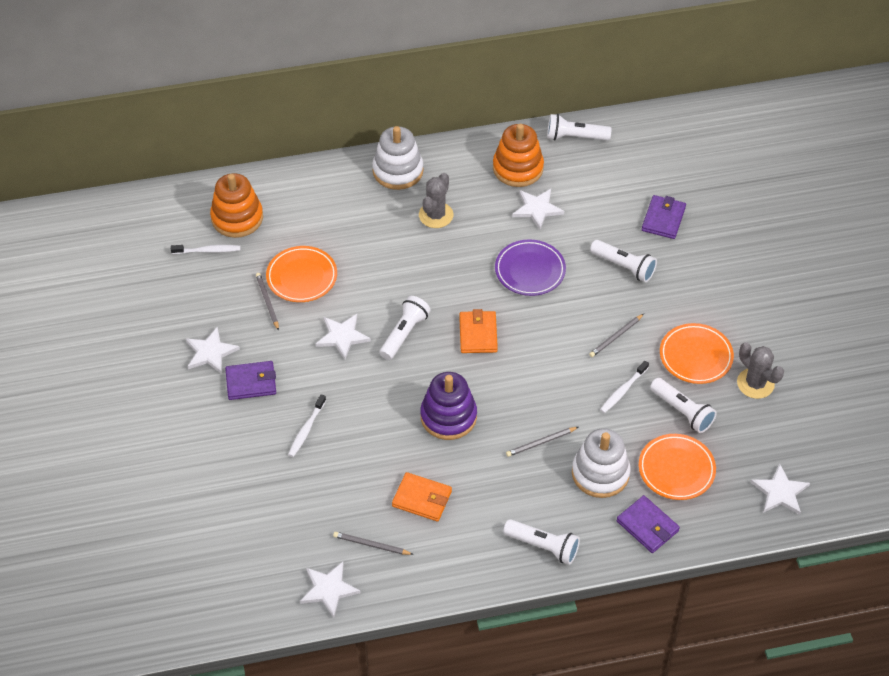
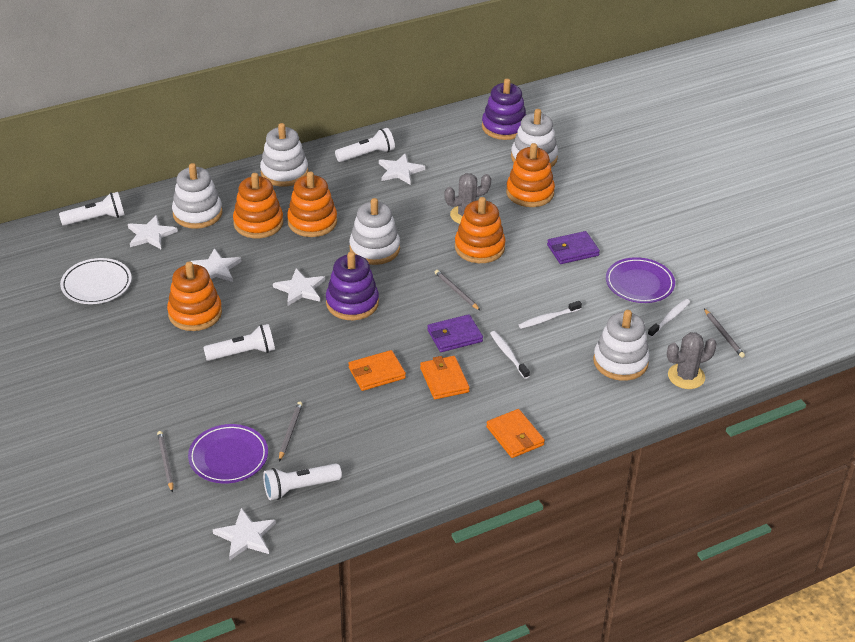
orange plate: 3 -> 0
orange stacking toy: 2 -> 5
orange wallet: 2 -> 3
purple plate: 1 -> 2
purple stacking toy: 1 -> 2
purple wallet: 3 -> 2
white flashlight: 5 -> 4
white plate: 0 -> 1
white stacking toy: 2 -> 5

